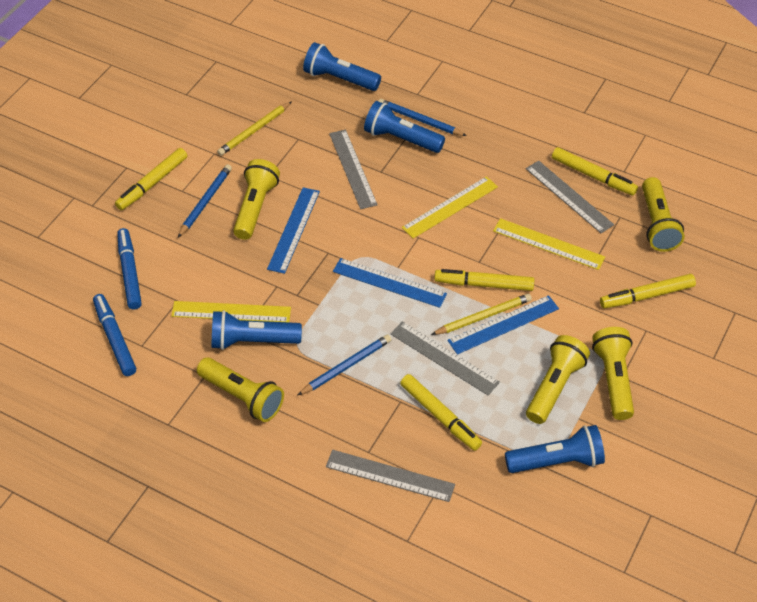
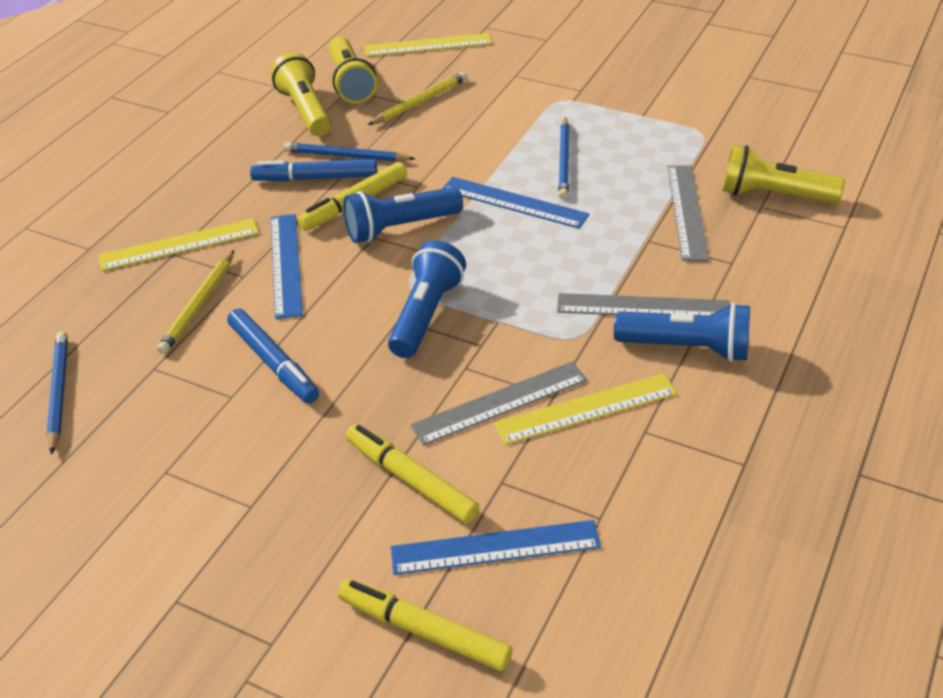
blue flashlight: 4 -> 3
grey ruler: 4 -> 3
yellow flashlight: 5 -> 3
yellow marker: 5 -> 3

